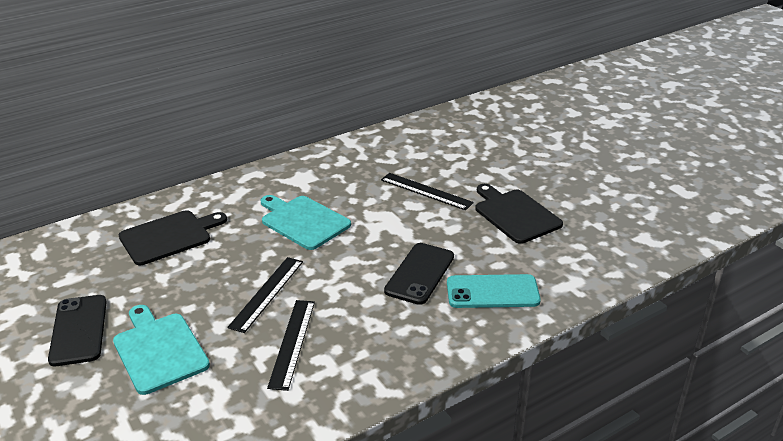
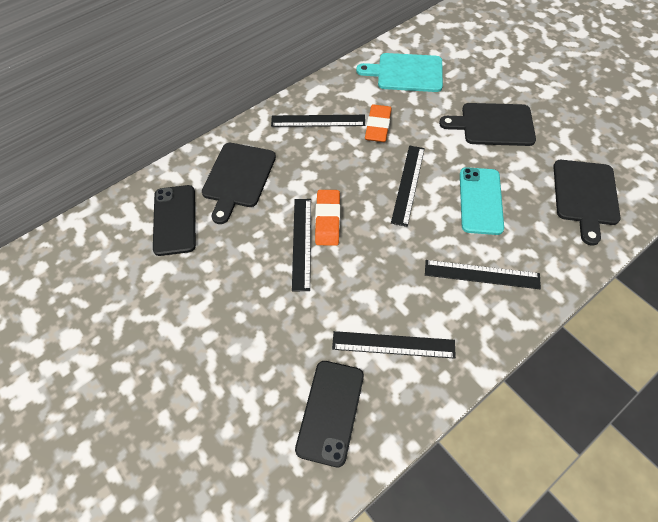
black cutting board: 2 -> 3
black ruler: 3 -> 5
orange eraser: 0 -> 2
turquoise cutting board: 2 -> 1

